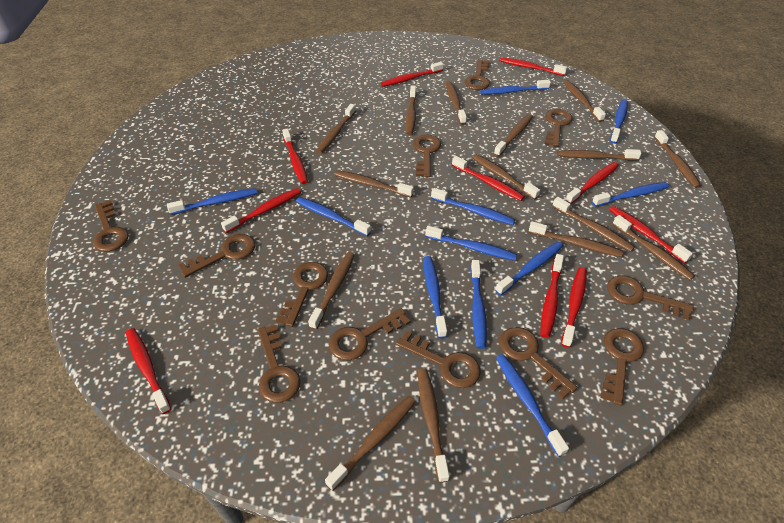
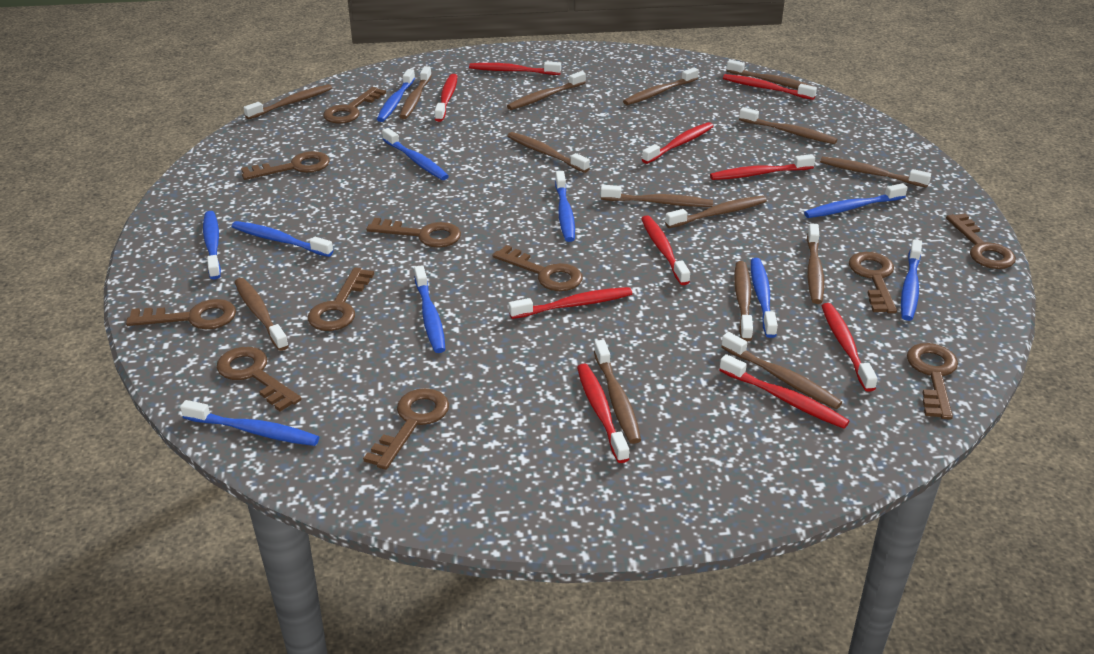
blue toothbrush: 11 -> 10
brown key: 12 -> 11

